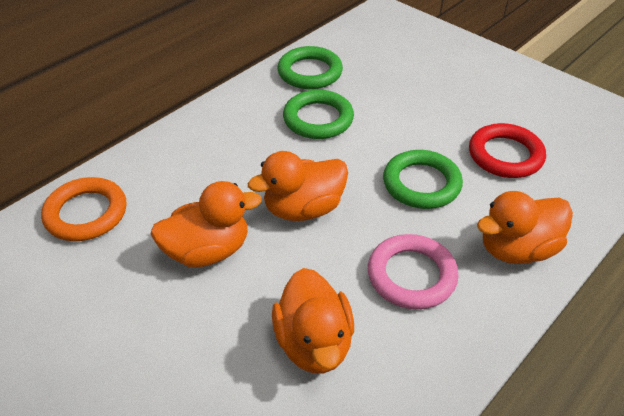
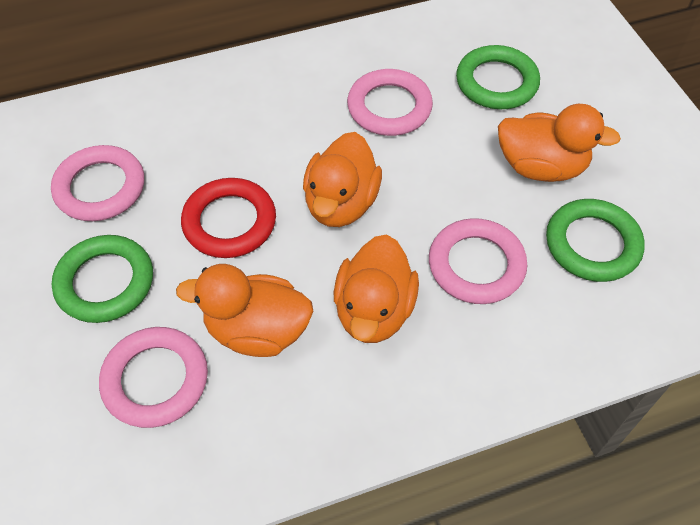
orange ring: 1 -> 0
pink ring: 1 -> 4

